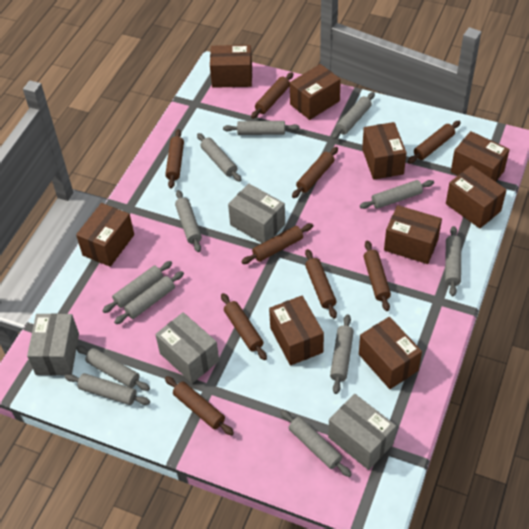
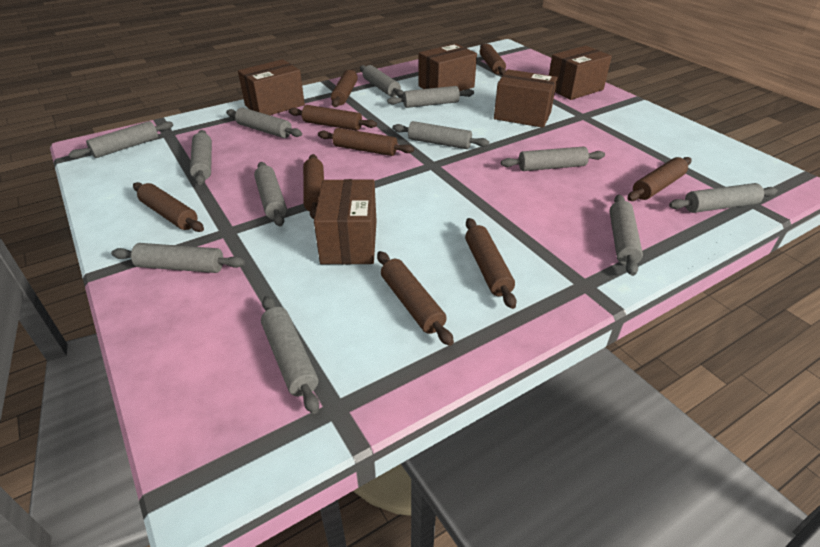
brown box: 9 -> 5
grey box: 4 -> 0

